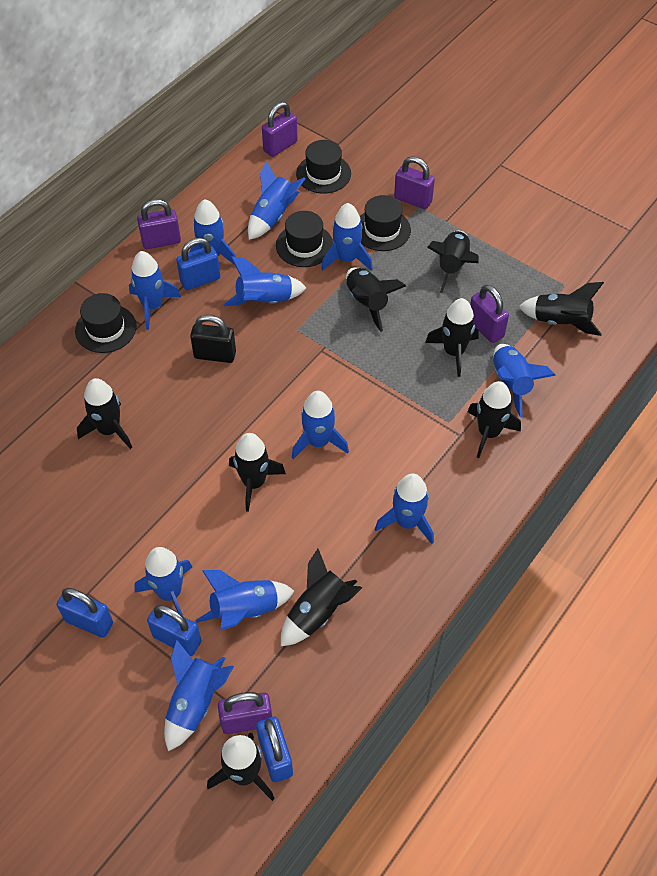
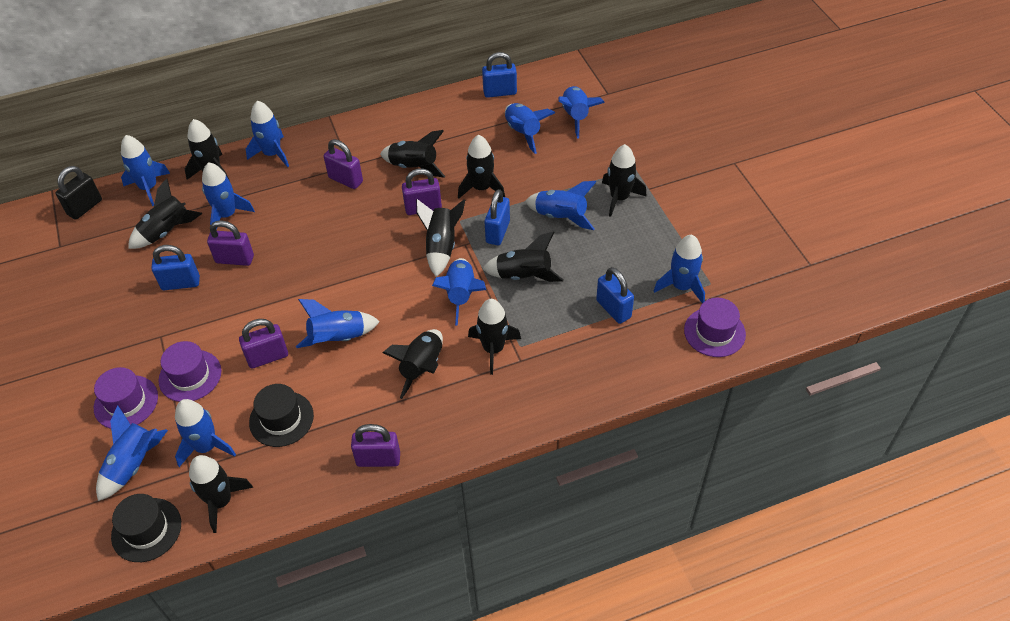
black hat: 4 -> 2
black rocket: 9 -> 10
purple hat: 0 -> 3

